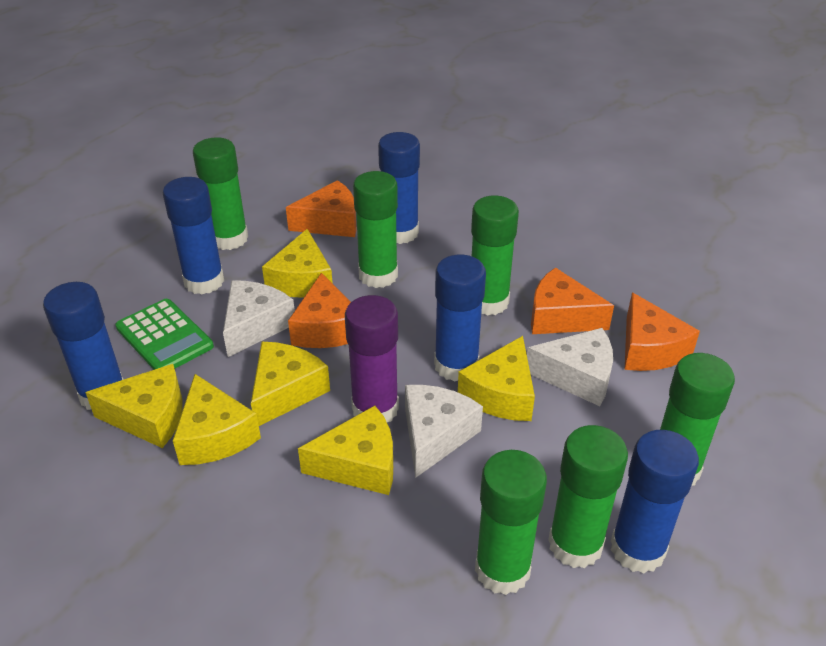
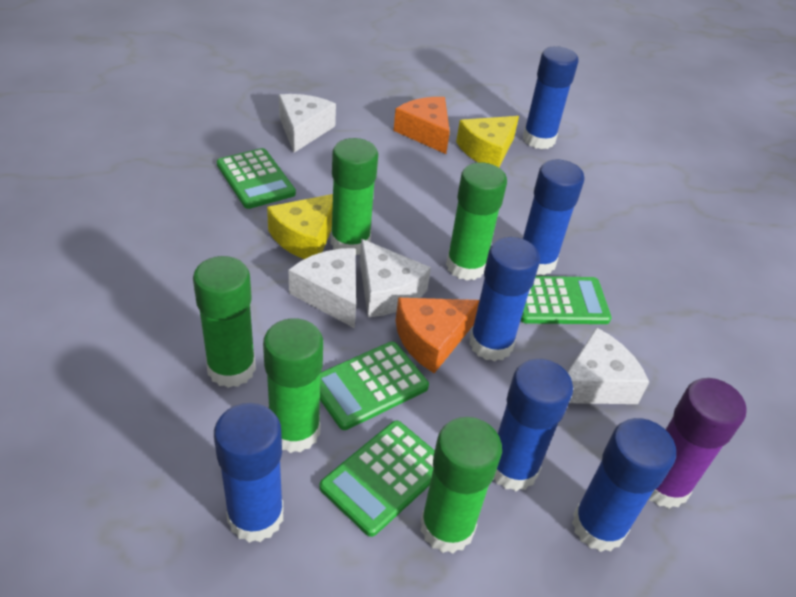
blue glue stick: 5 -> 6
green calculator: 1 -> 4
green glue stick: 6 -> 5
orange cheese: 4 -> 2
white cheese: 3 -> 4
yellow cheese: 6 -> 2

